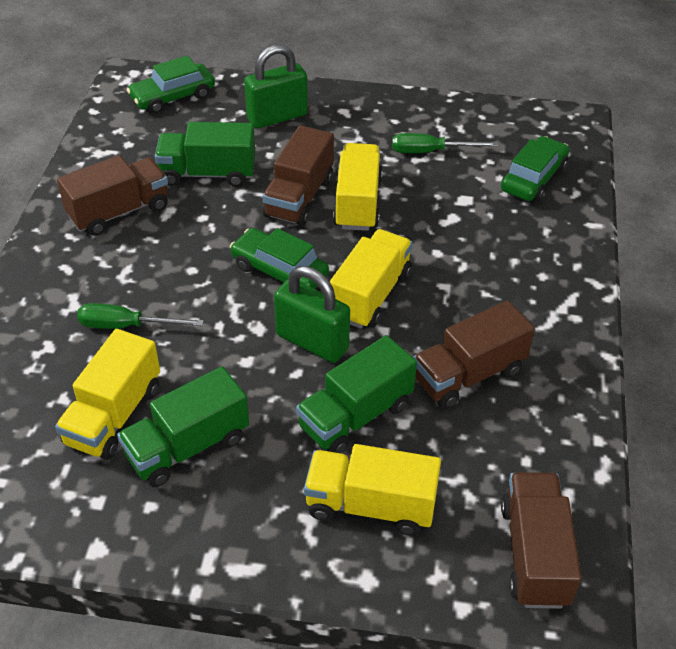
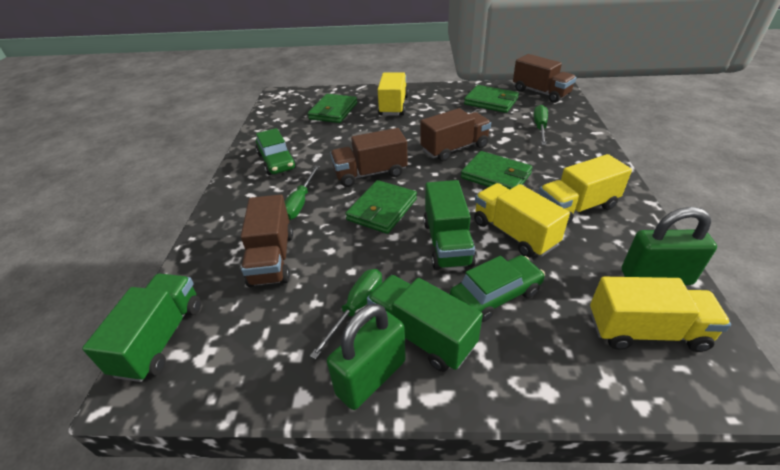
green car: 3 -> 2
green screwdriver: 2 -> 3
green wallet: 0 -> 4

